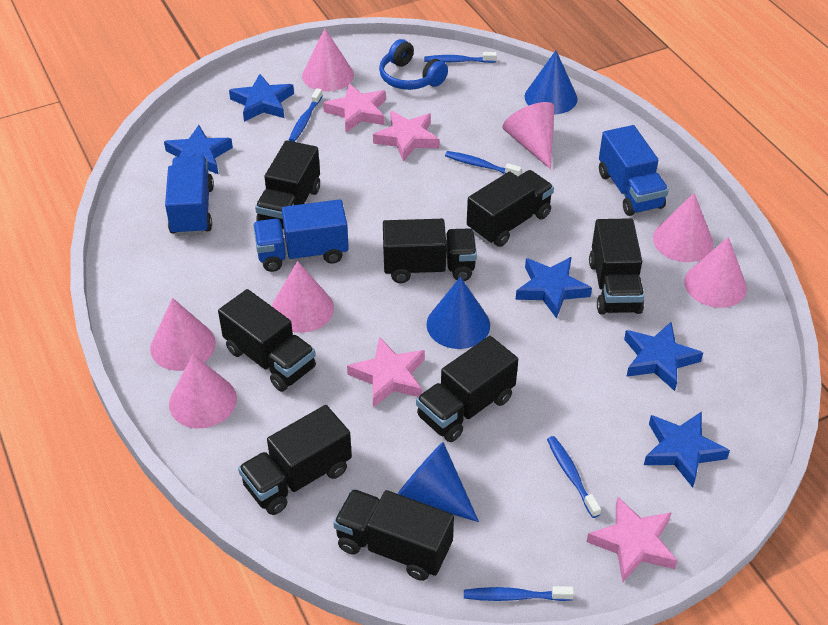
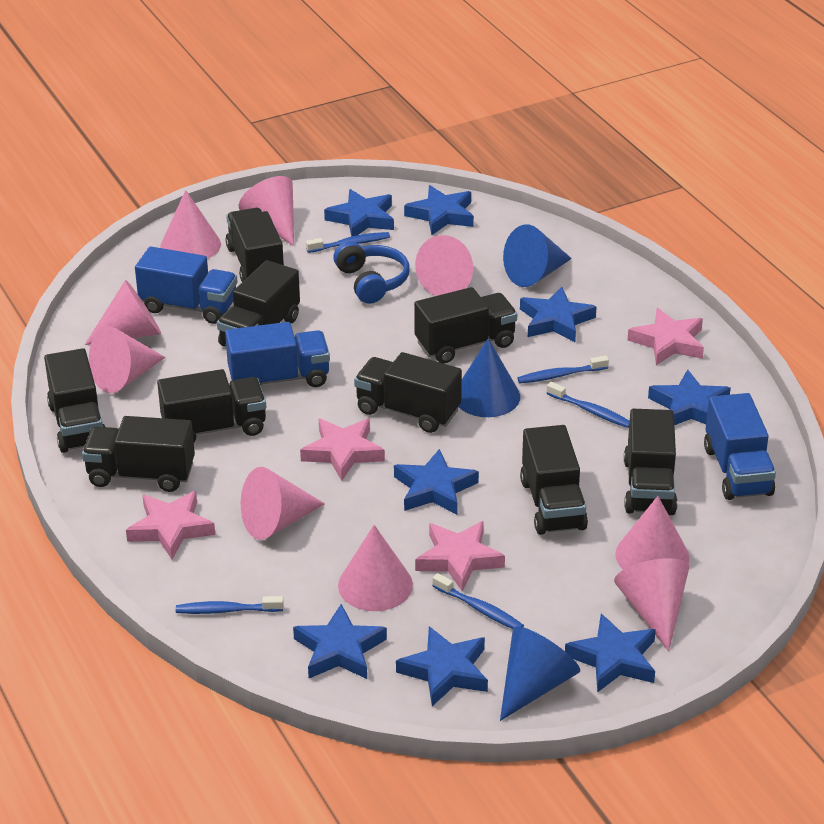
black truck: 8 -> 9
blue star: 5 -> 8
pink cone: 7 -> 9

